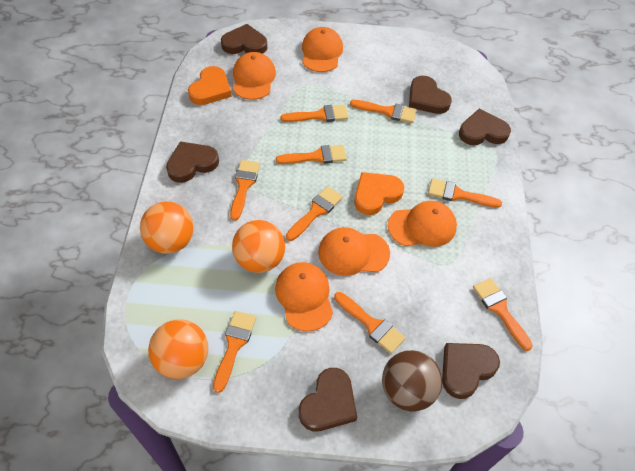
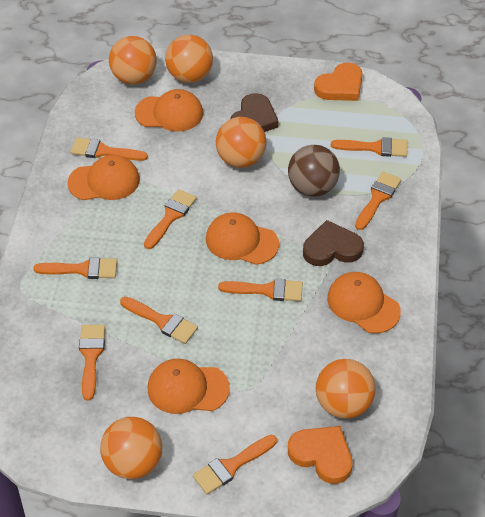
brown heart: 6 -> 2
orange ball: 3 -> 5

